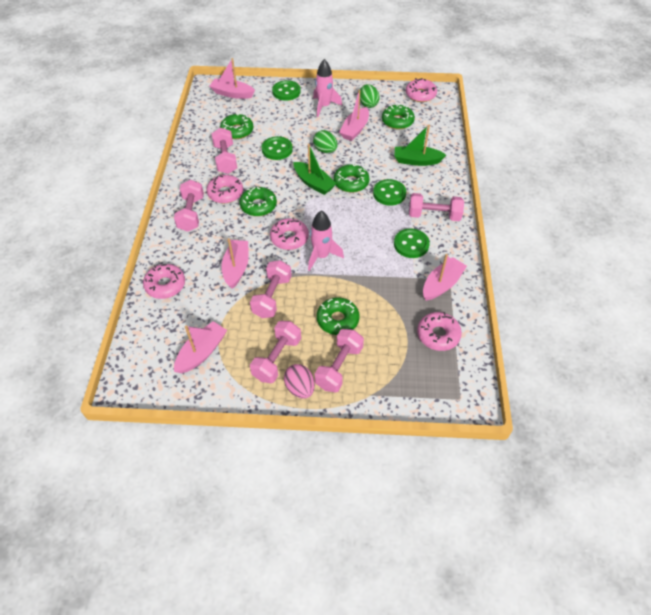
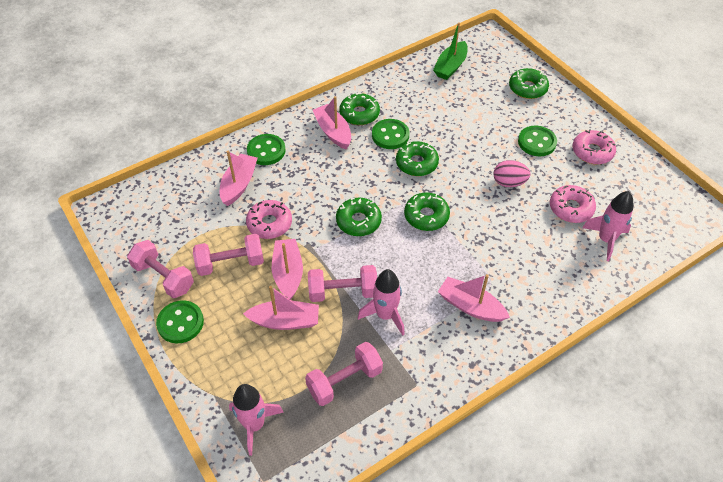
green boat: 2 -> 1
green egg: 2 -> 0
pink donut: 5 -> 3
pink dumbbell: 6 -> 4
pink rocket: 2 -> 3

